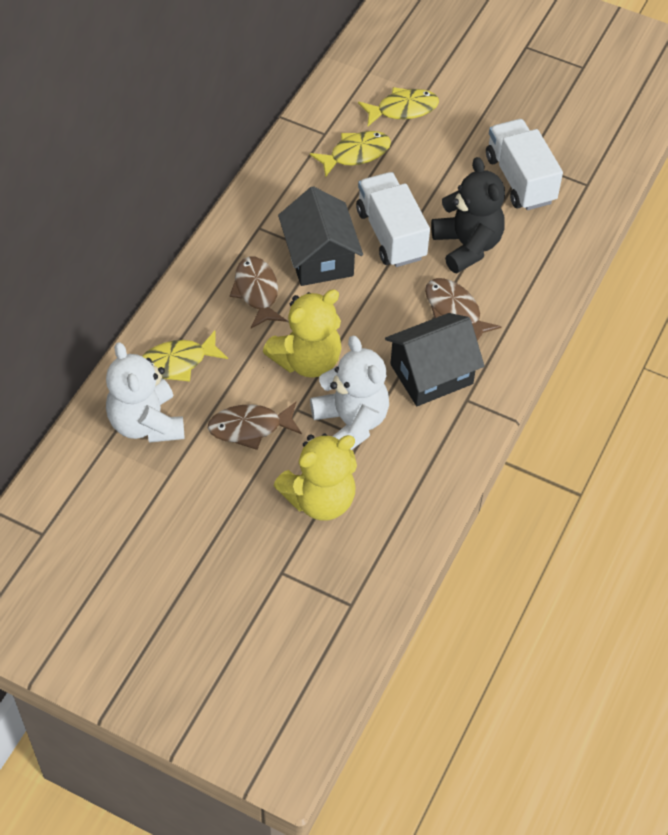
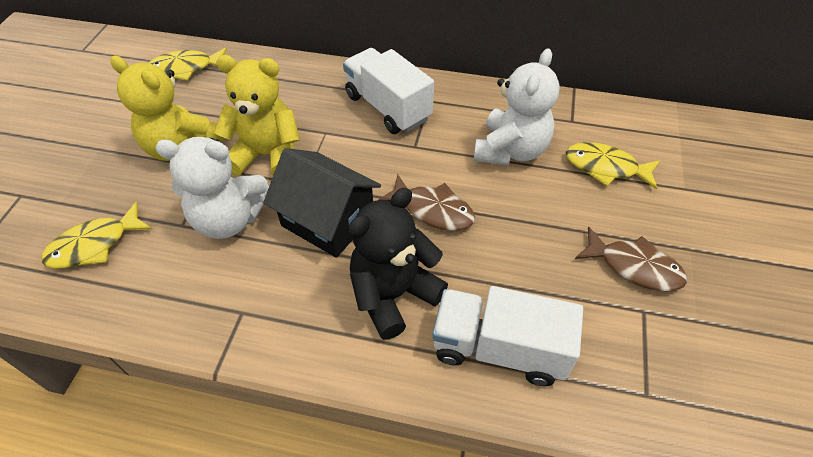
black house: 2 -> 1
brown fish: 3 -> 2

